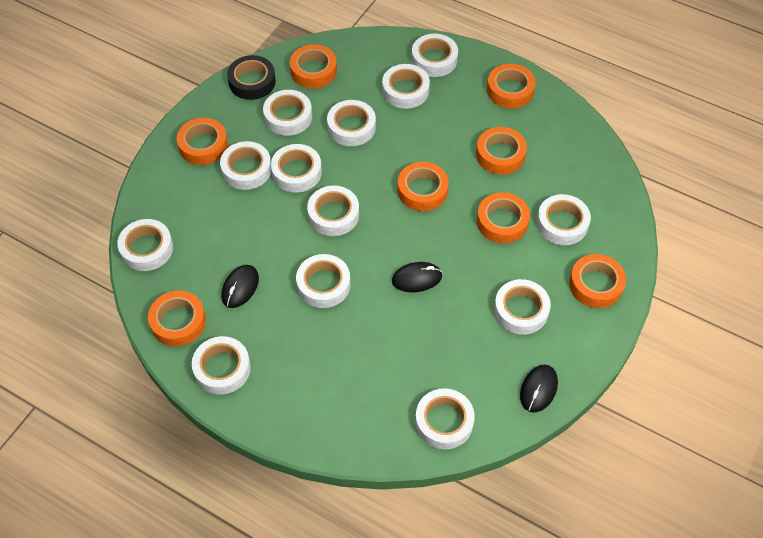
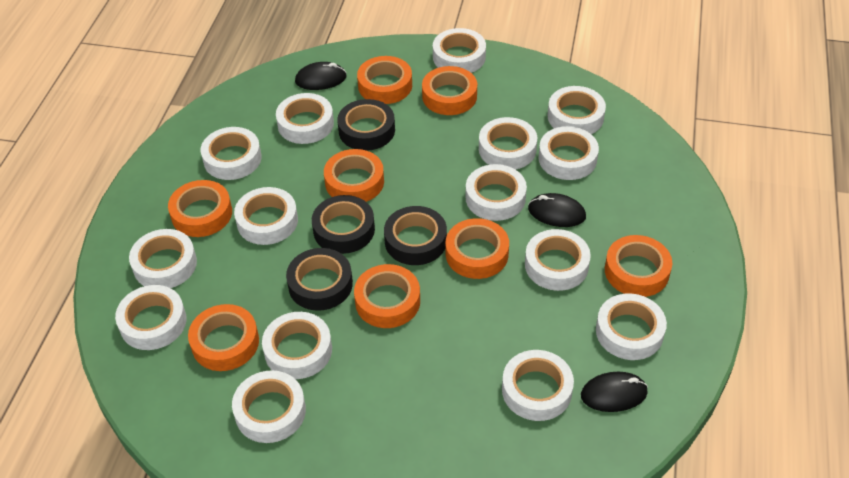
black tape: 1 -> 4
white tape: 13 -> 15

